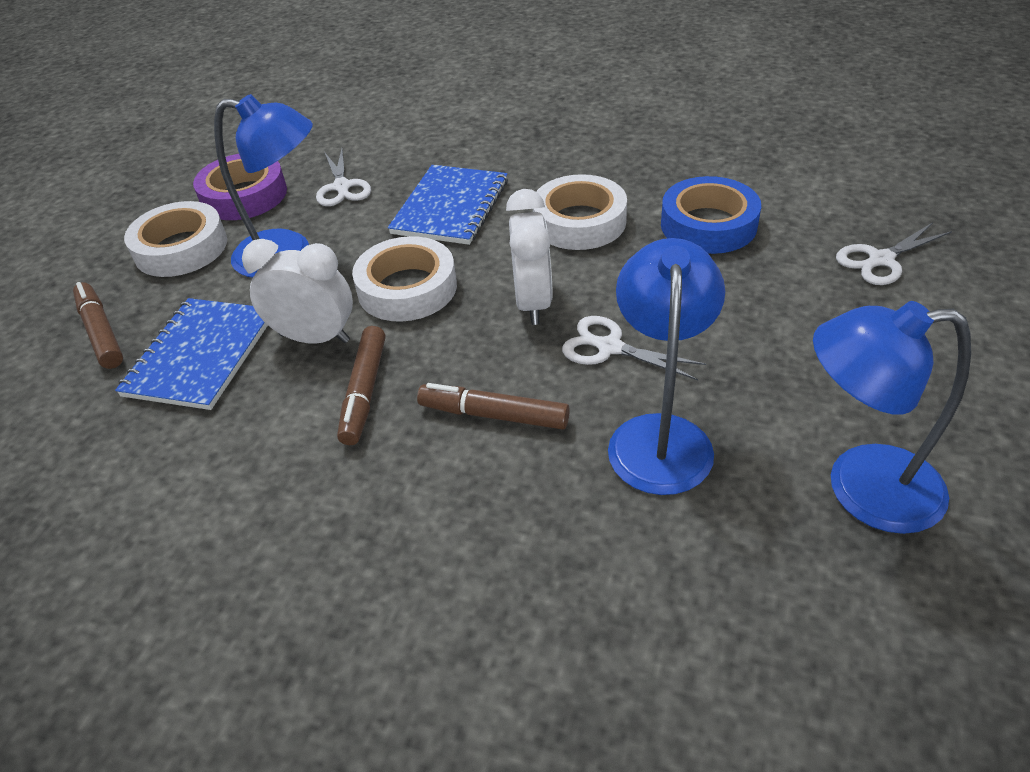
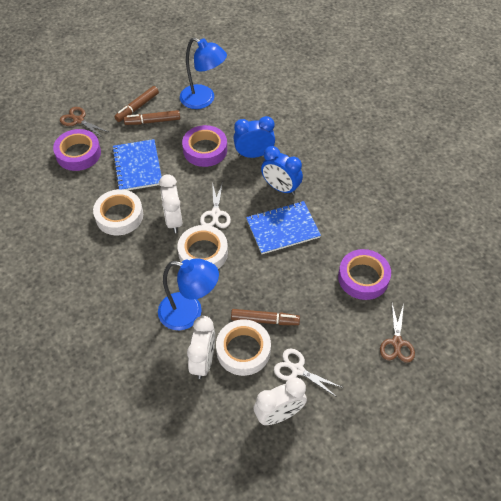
blue clock: 0 -> 2
blue lamp: 3 -> 2
blue tape: 1 -> 0
brown scissors: 0 -> 2
purple tape: 1 -> 3
white clock: 2 -> 3
white scissors: 3 -> 2

